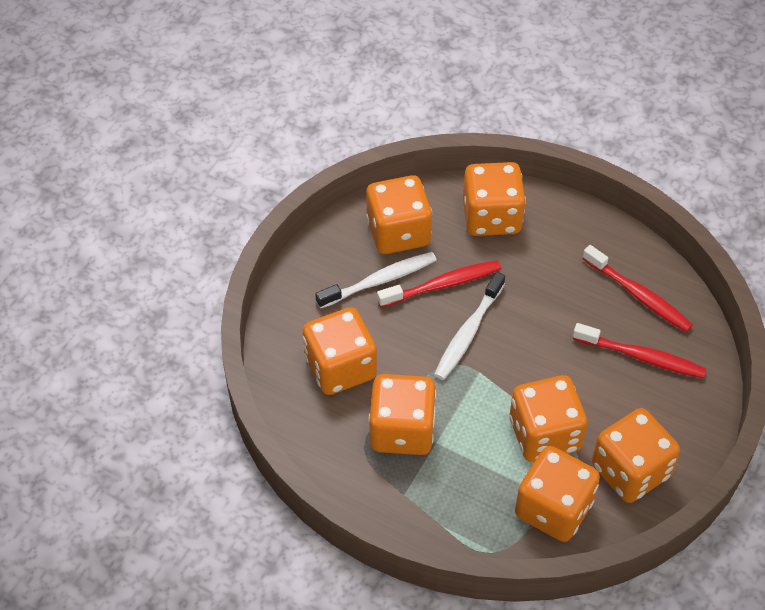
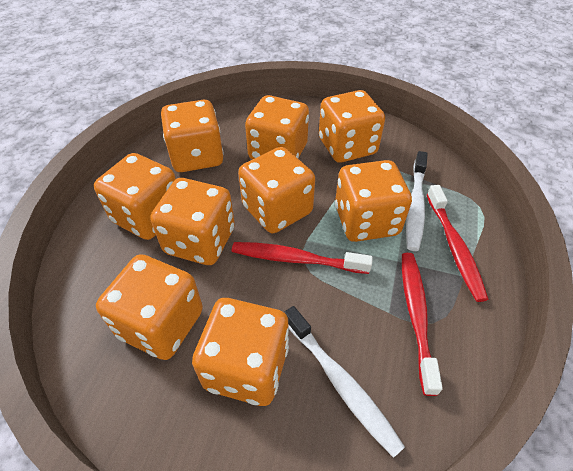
orange dice: 7 -> 9

